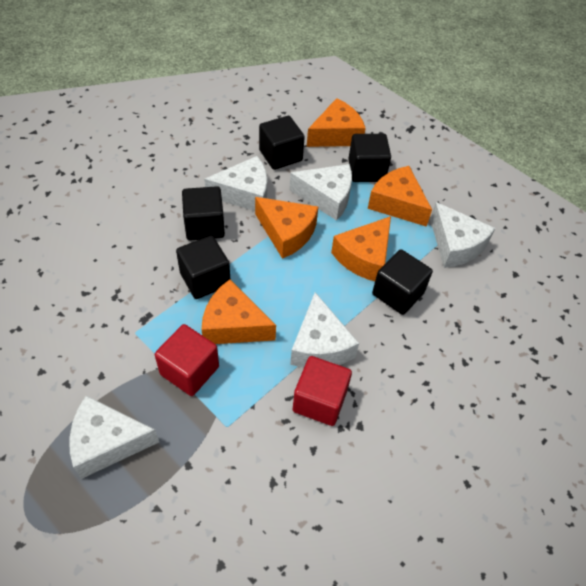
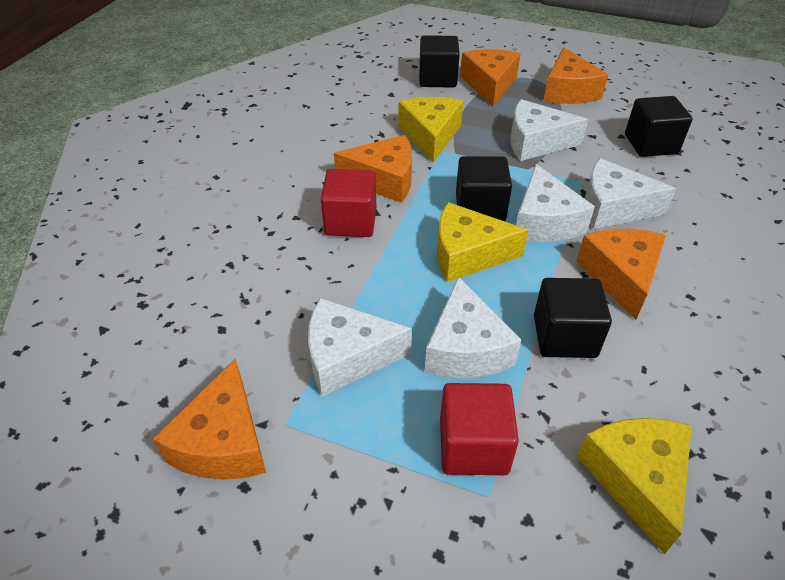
black cube: 5 -> 4
yellow cheese: 0 -> 3

